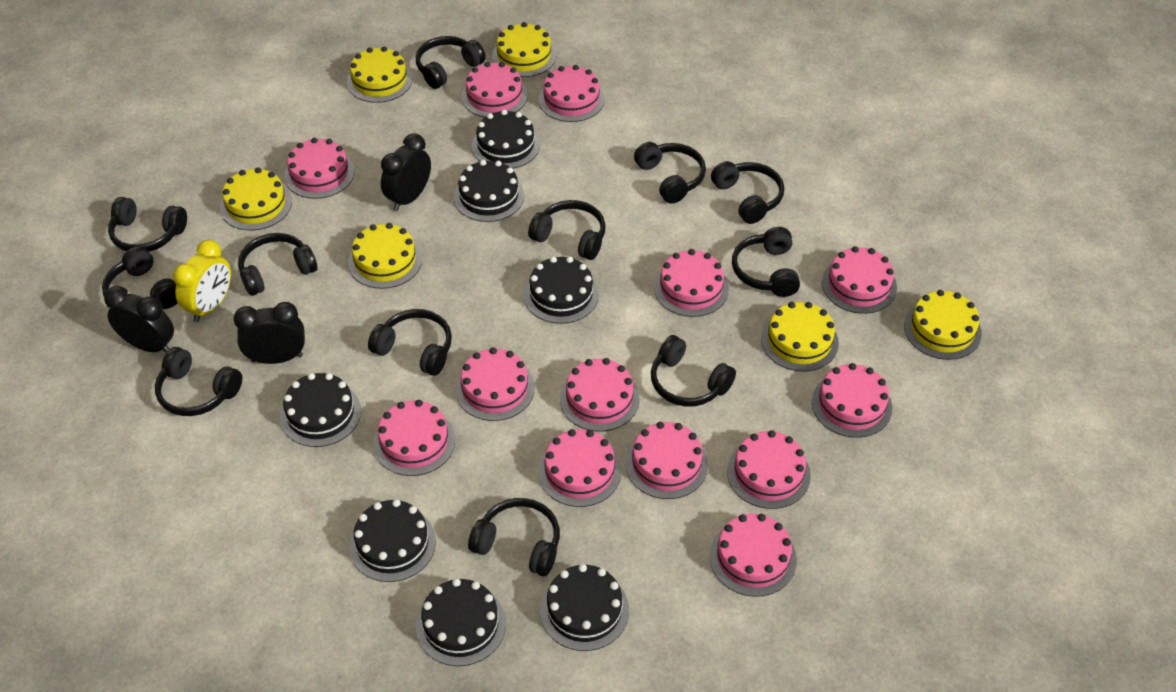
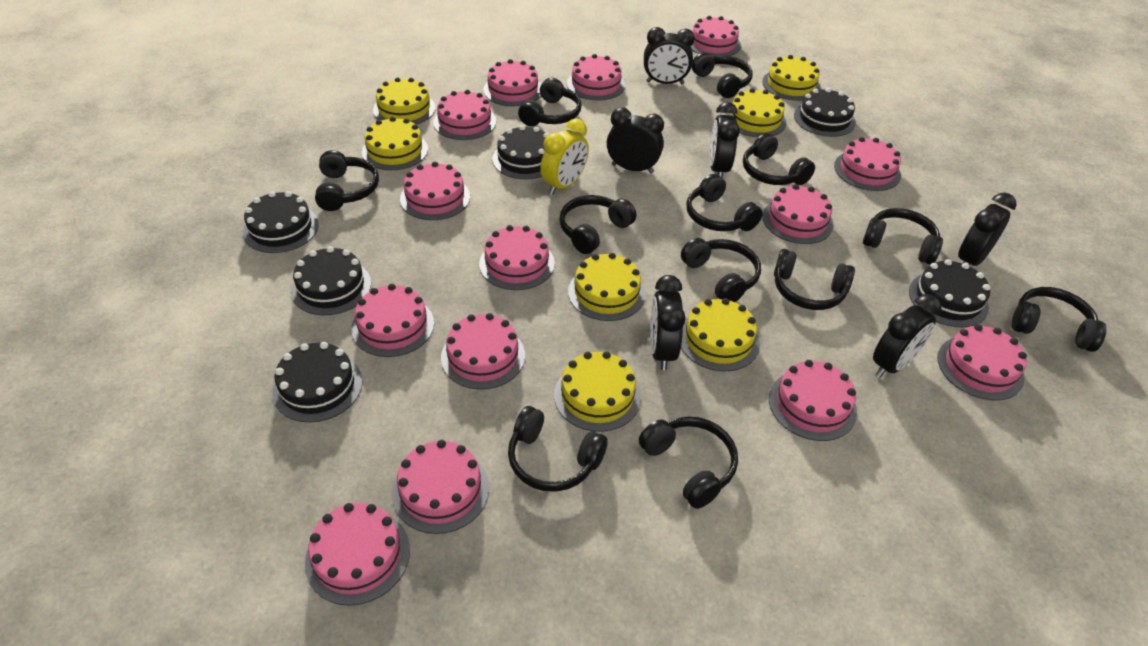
black cake: 7 -> 6
black clock: 3 -> 6
pink cake: 13 -> 14
yellow cake: 6 -> 7

